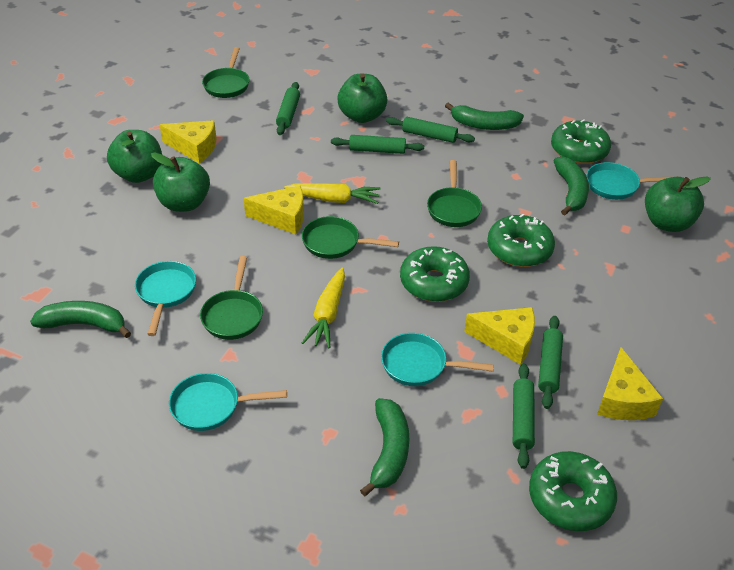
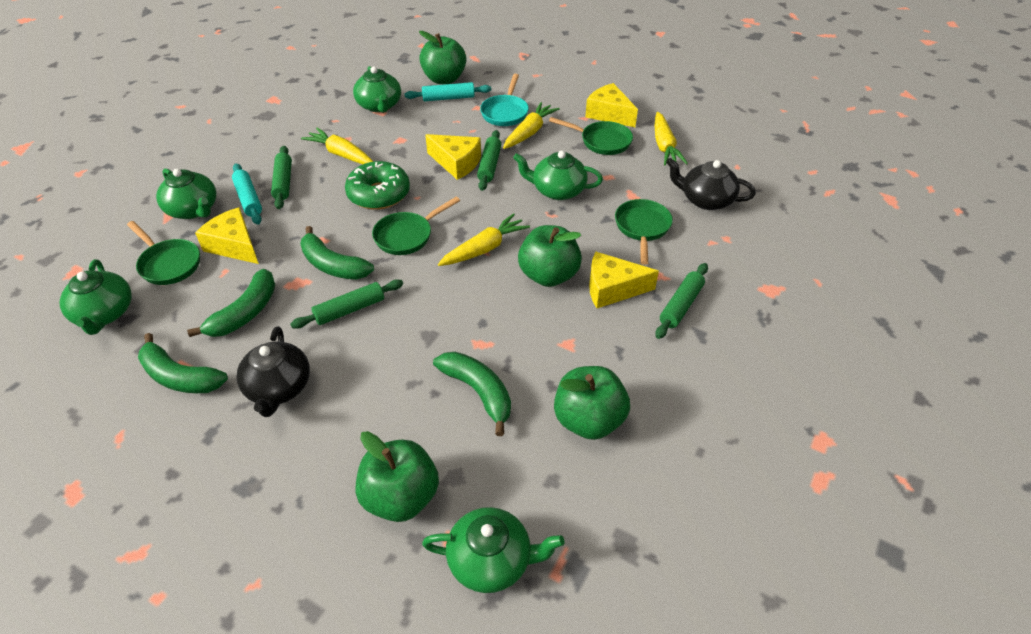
black teapot: 0 -> 2
green donut: 4 -> 1
green rolling pin: 5 -> 4
green teapot: 0 -> 5
turquoise pan: 4 -> 1
turquoise rolling pin: 0 -> 2
yellow carrot: 2 -> 4

